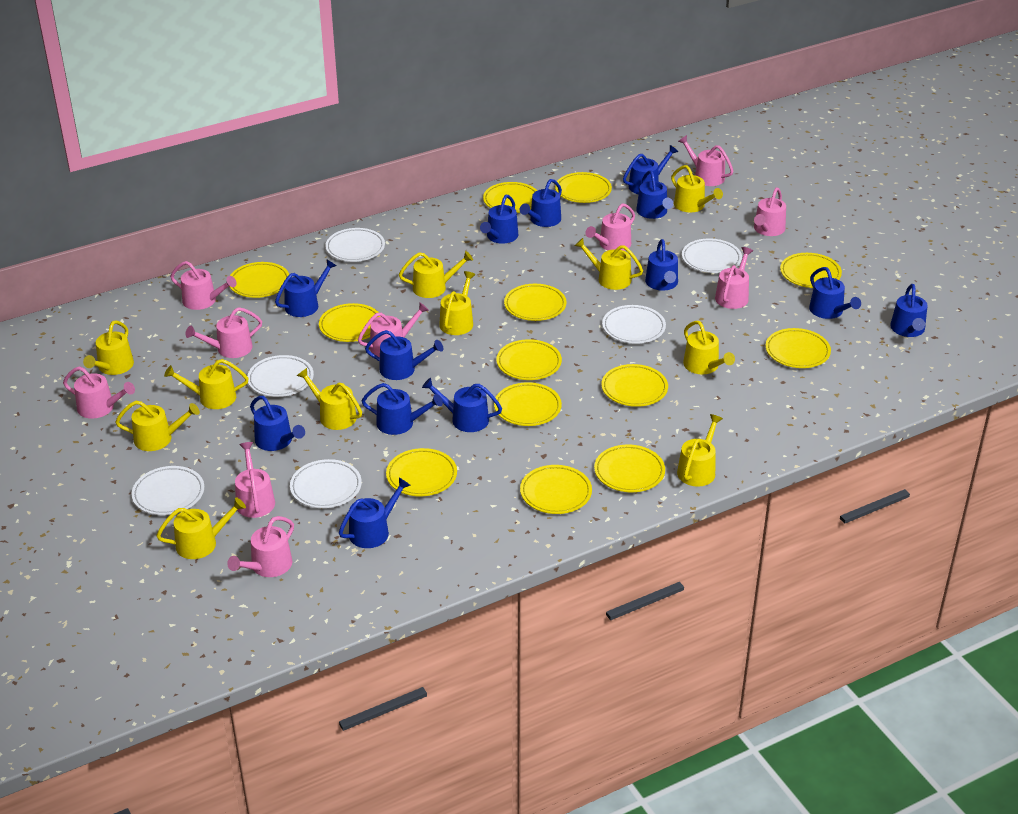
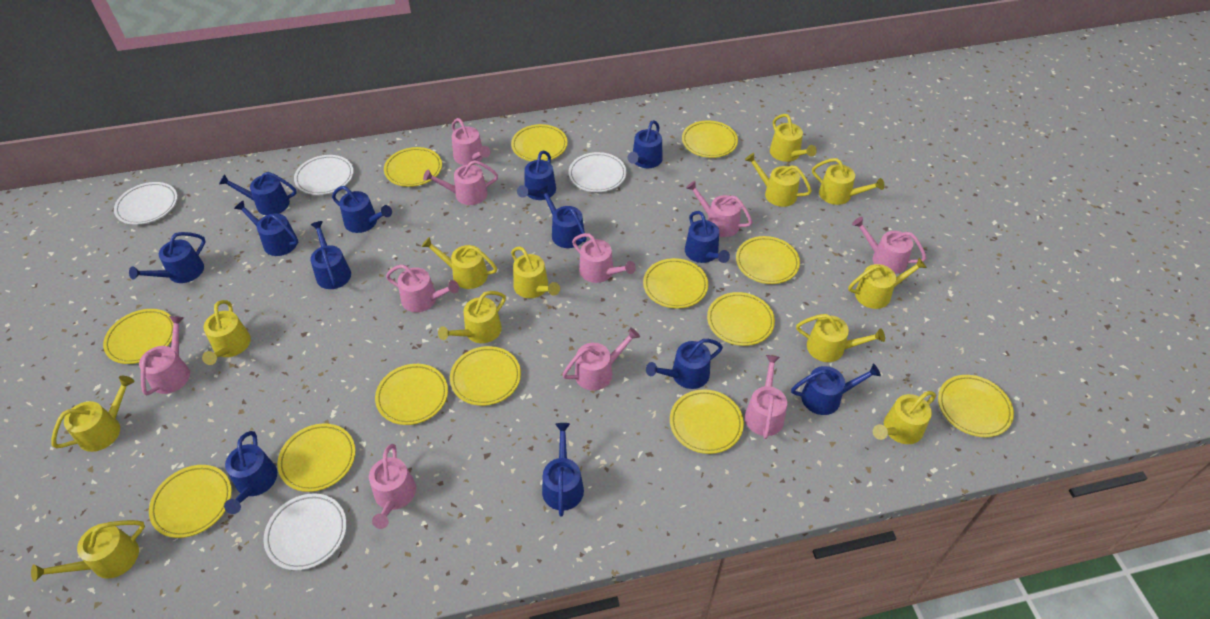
white plate: 6 -> 4
yellow watering can: 11 -> 12

